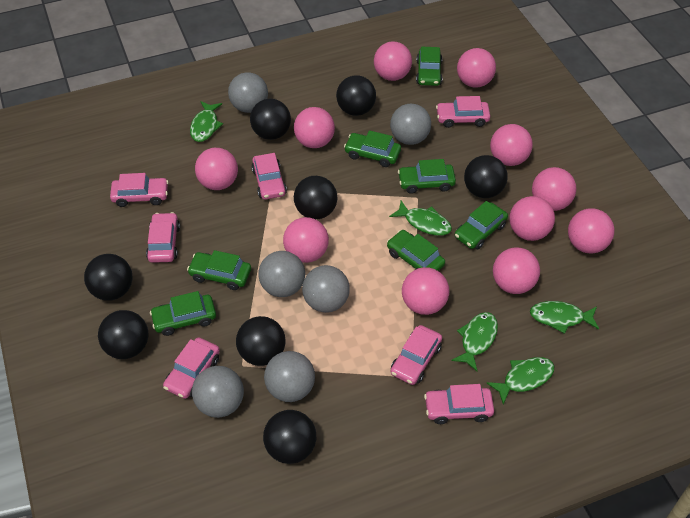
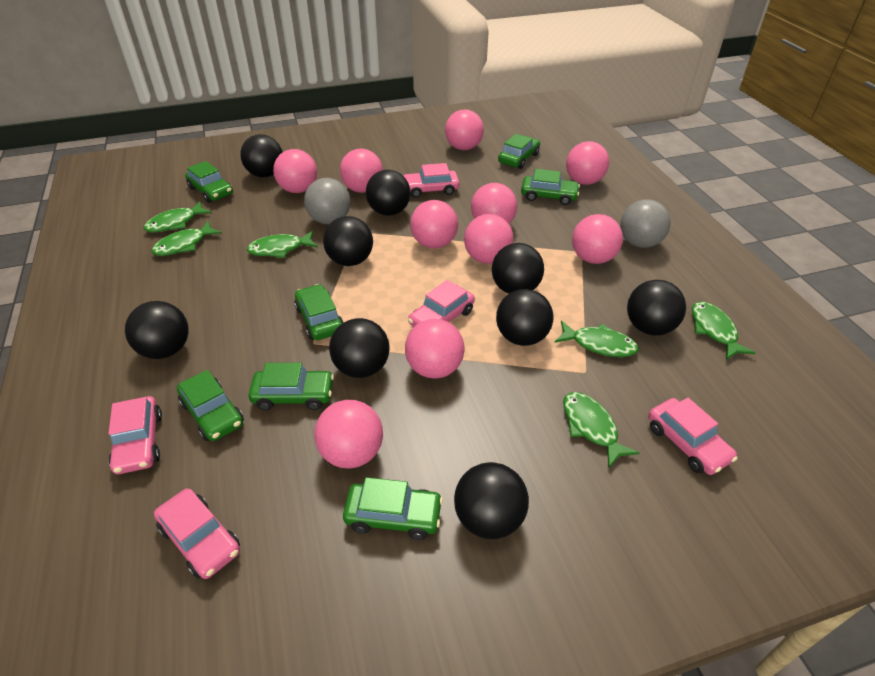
black ball: 8 -> 9
green fish: 5 -> 6
grey ball: 6 -> 2
pink ball: 11 -> 10
pink car: 7 -> 5

